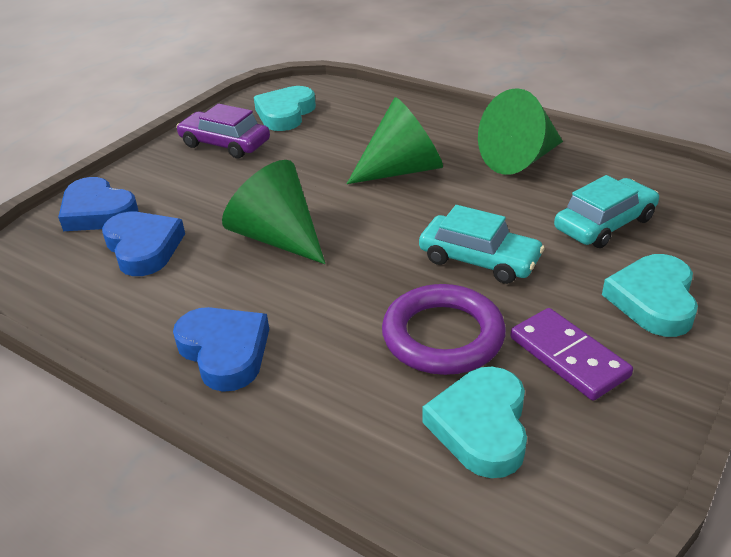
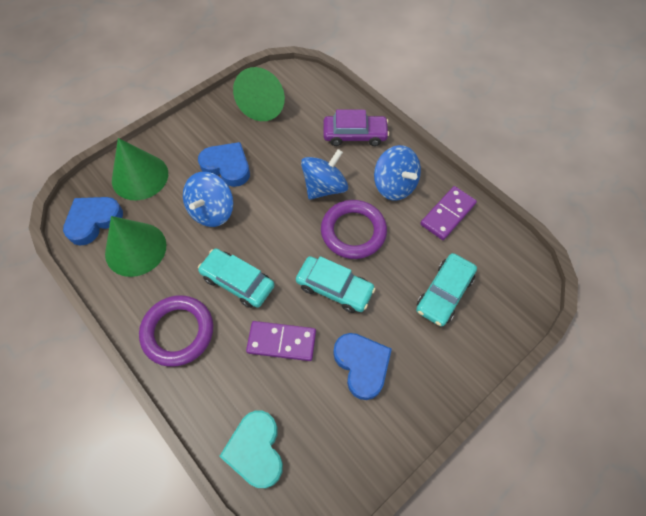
blue spinning top: 0 -> 3
purple domino: 1 -> 2
purple ring: 1 -> 2
turquoise car: 2 -> 3
turquoise heart: 3 -> 1

